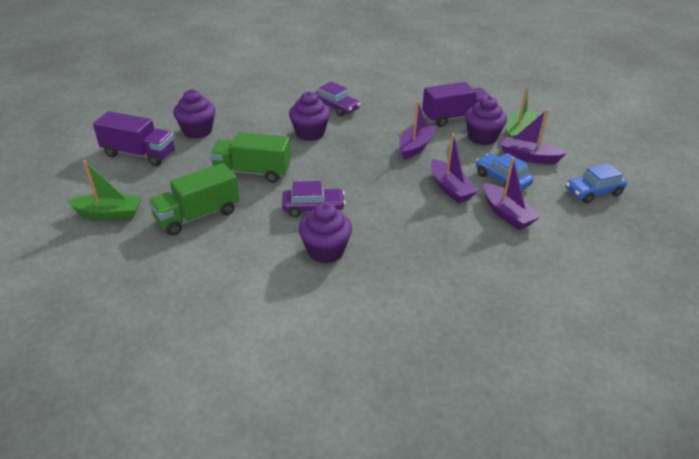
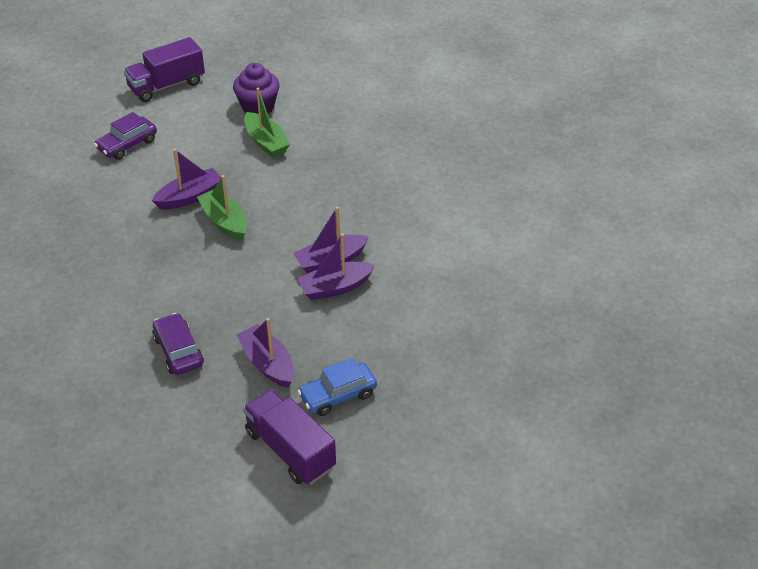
blue car: 2 -> 1
green truck: 2 -> 0
purple cupcake: 4 -> 1

